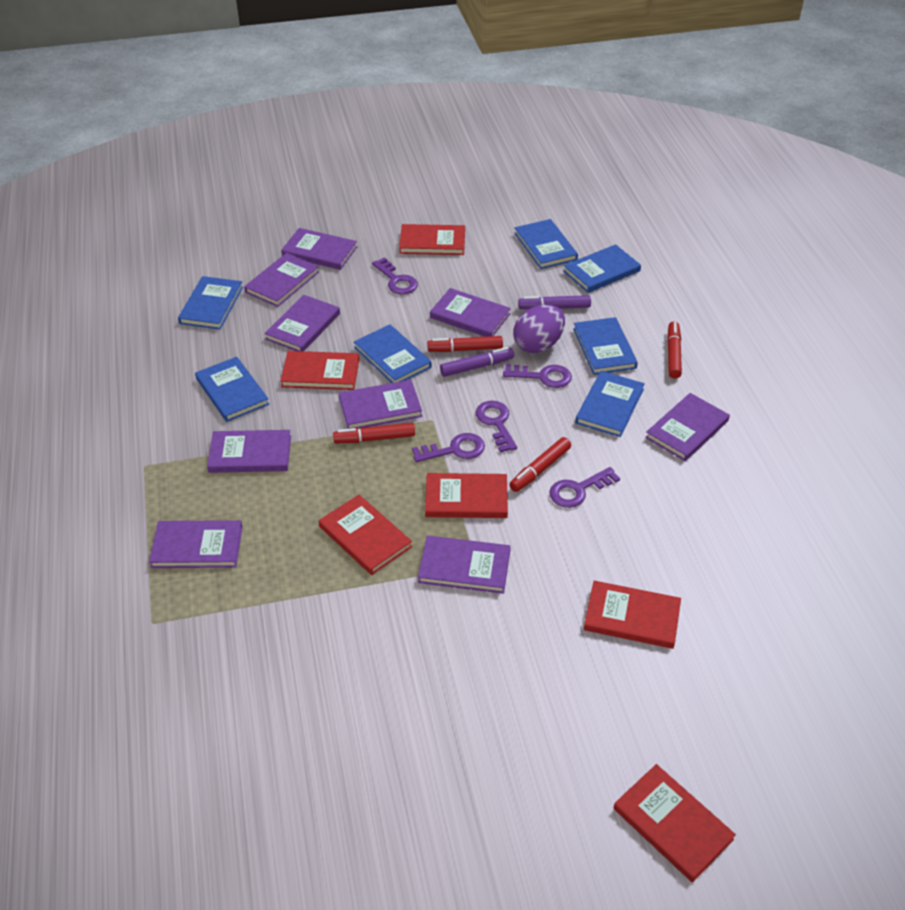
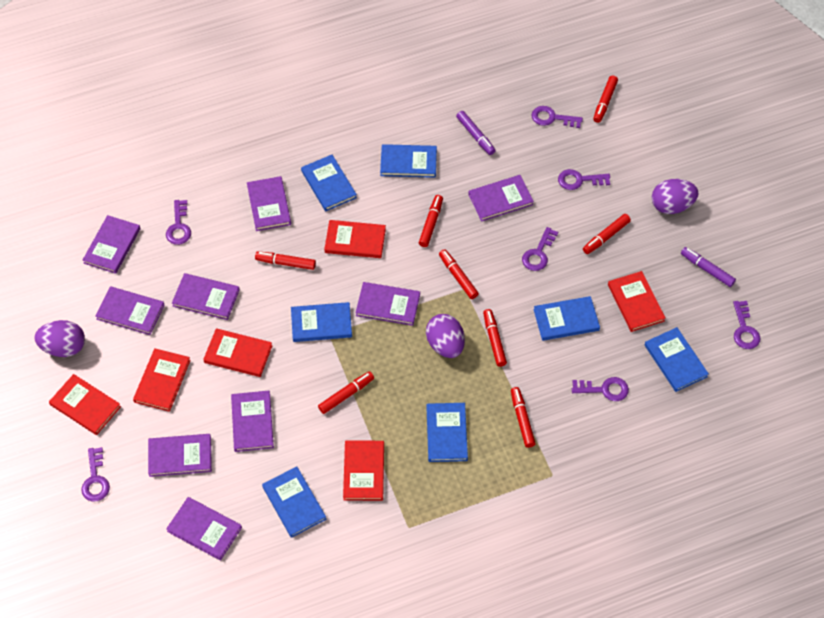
purple egg: 1 -> 3
purple key: 5 -> 7
red marker: 4 -> 8

